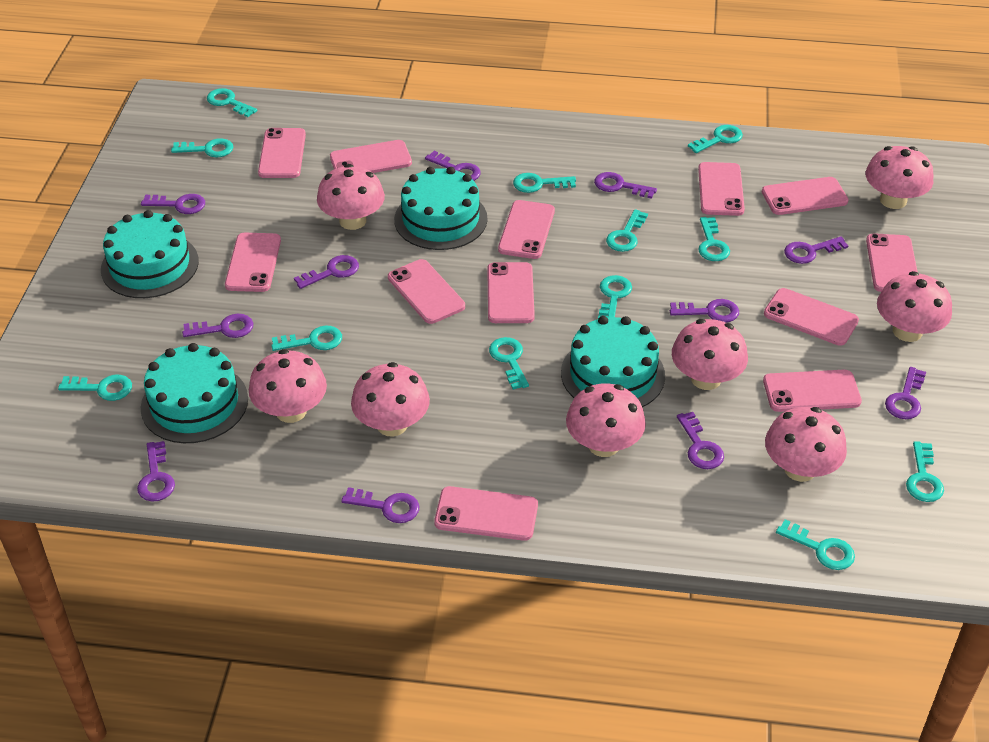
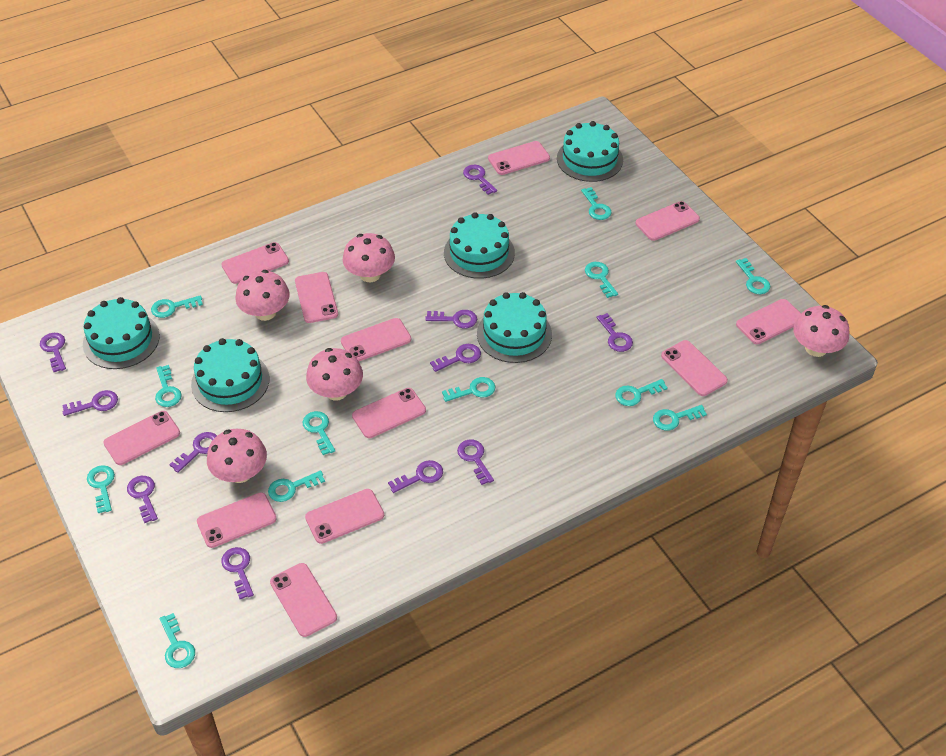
pink mushroom: 8 -> 5
turquoise cake: 4 -> 5

